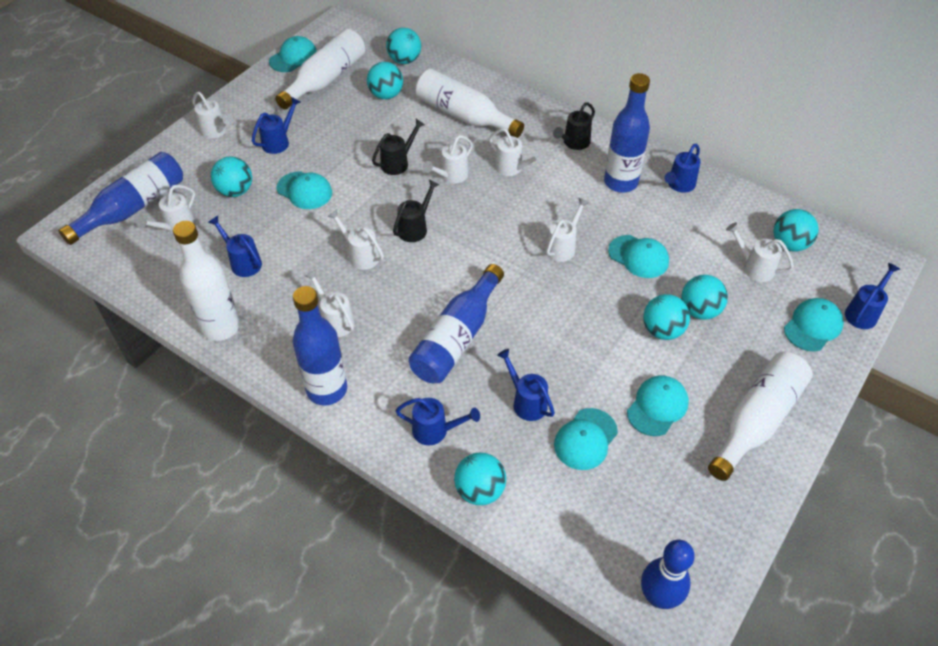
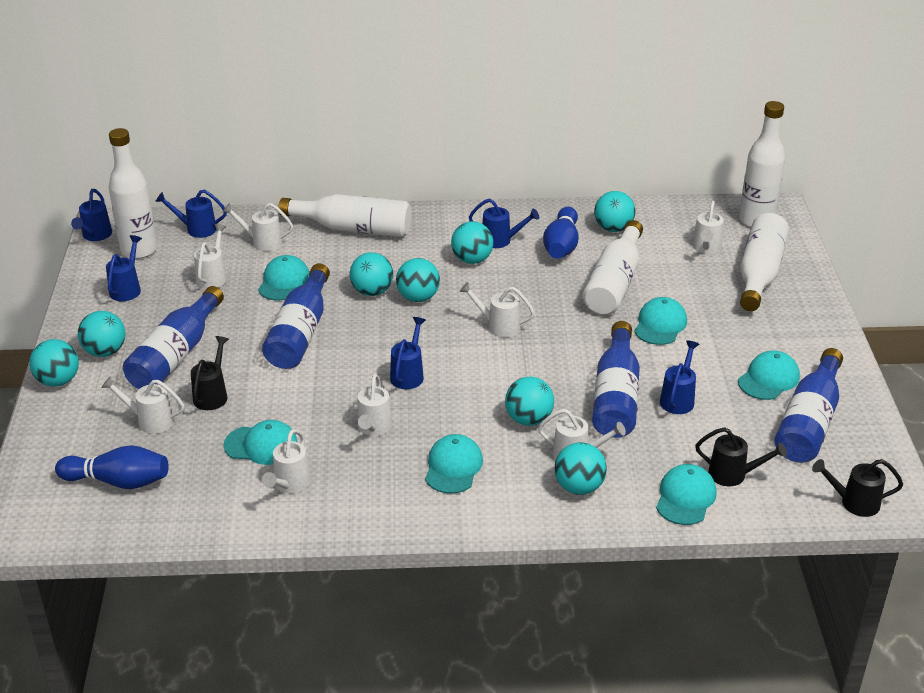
blue bowling pin: 1 -> 2
turquoise ball: 7 -> 8
white bottle: 4 -> 5

